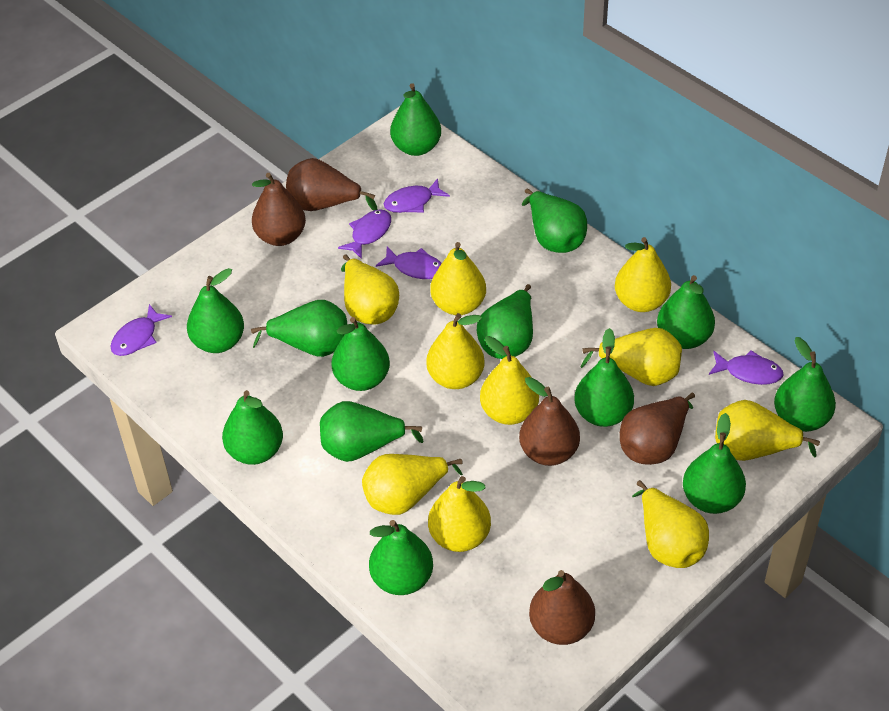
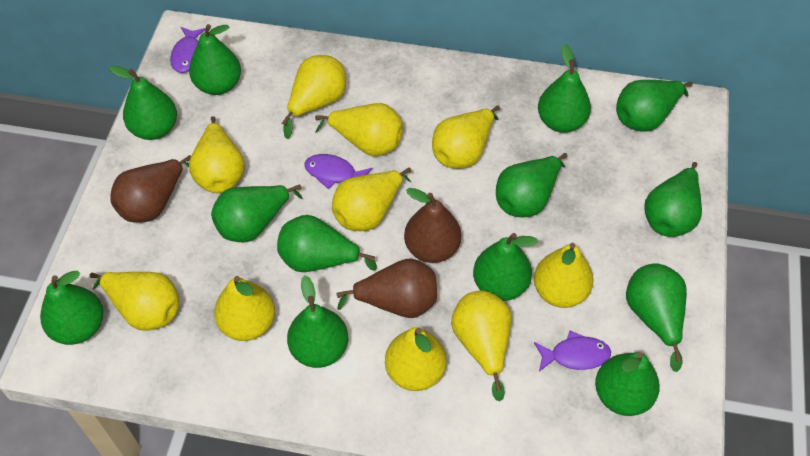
brown pear: 5 -> 3
purple fish: 5 -> 3

